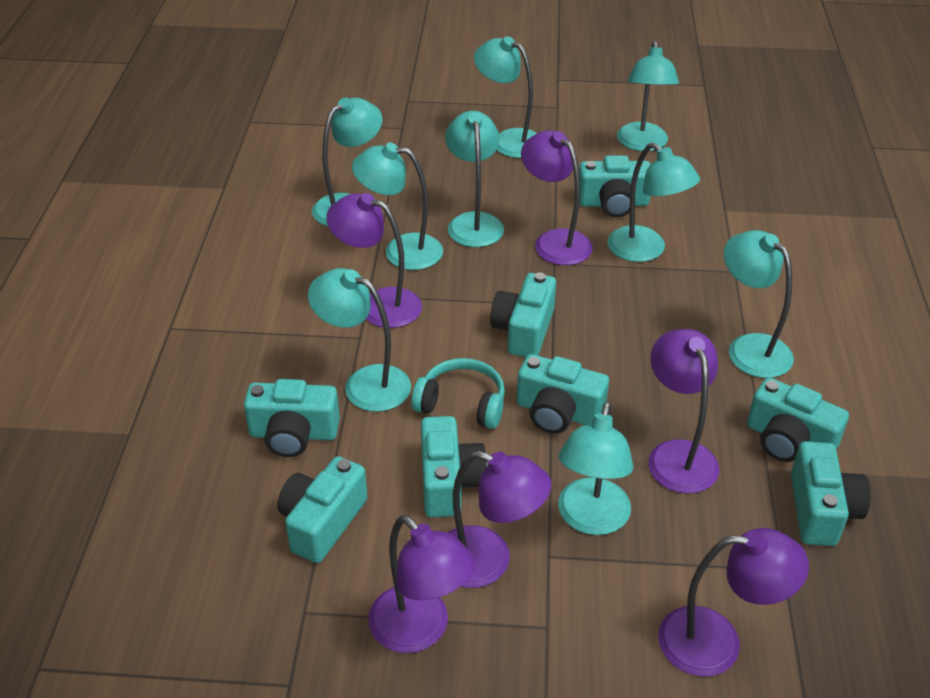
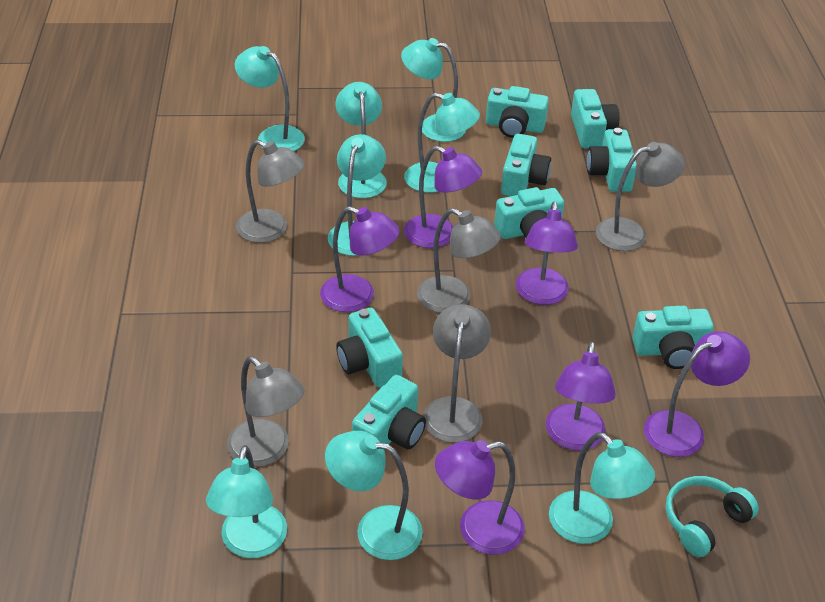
grey lamp: 0 -> 5
turquoise lamp: 9 -> 8

